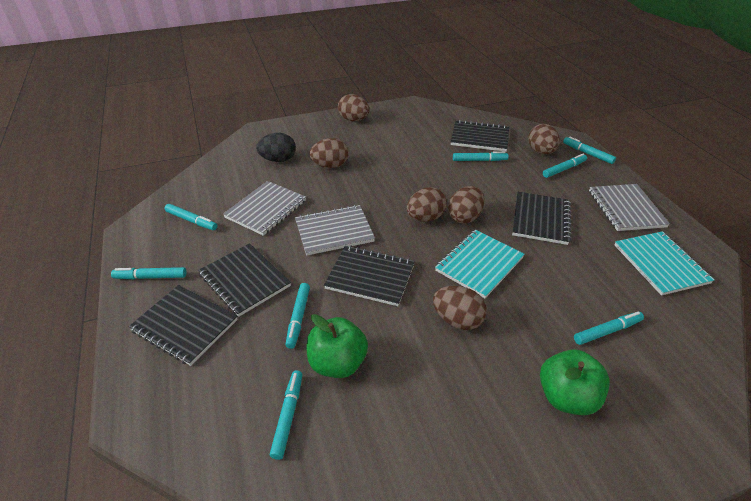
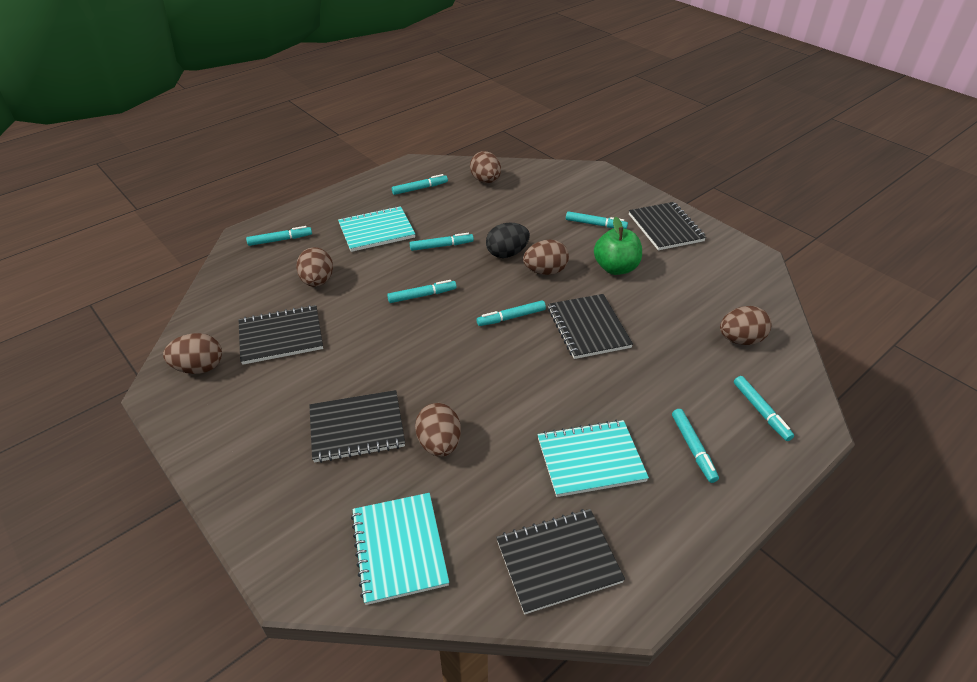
green apple: 2 -> 1
grey notebook: 3 -> 0
turquoise notebook: 2 -> 3

